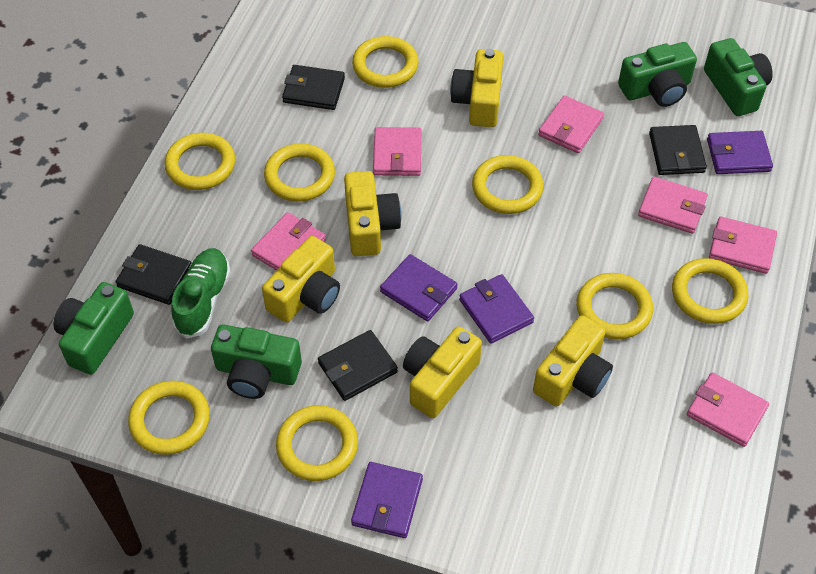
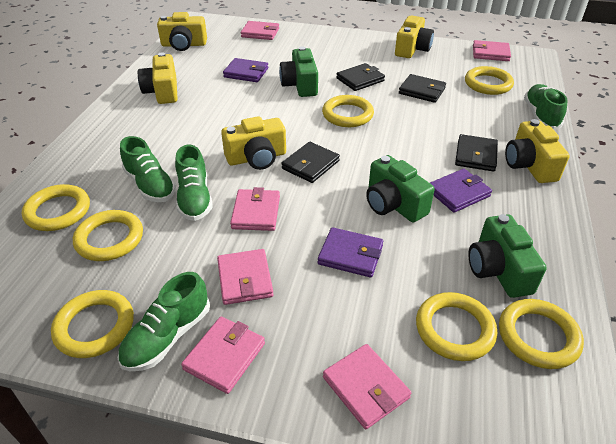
green camera: 4 -> 3
green shoe: 1 -> 4
purple wallet: 4 -> 3
yellow ring: 8 -> 7

